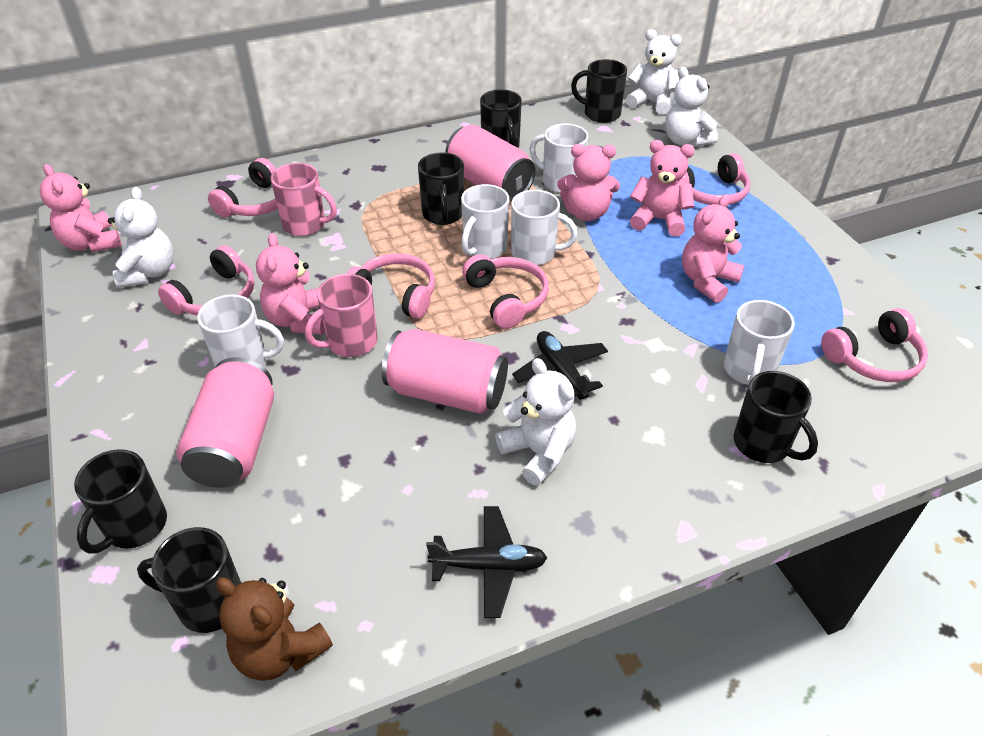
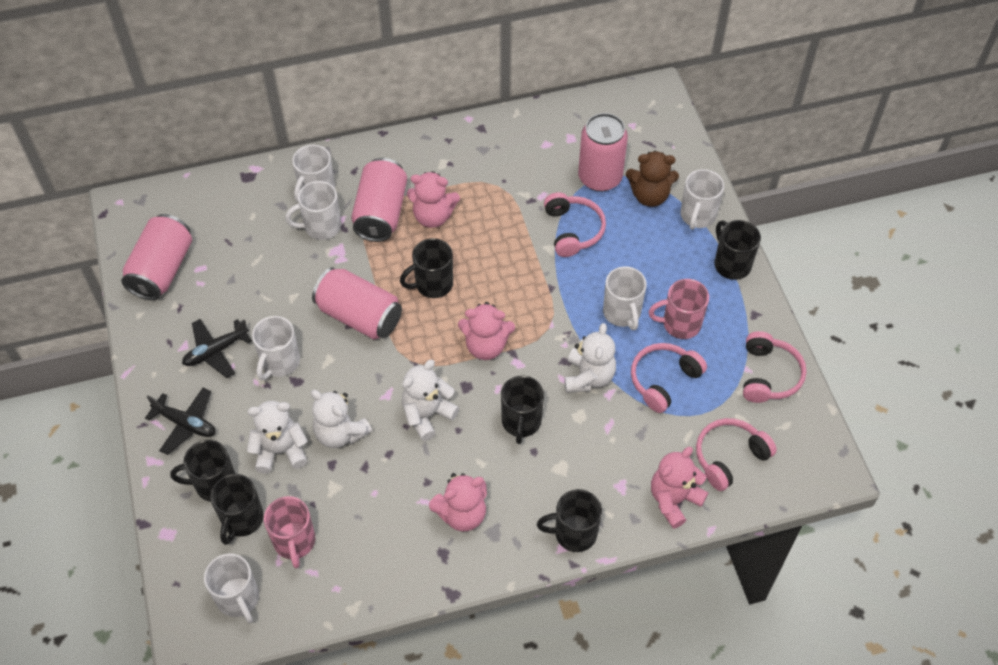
pink can: 3 -> 4
pink headphones: 6 -> 4
pink teddy bear: 5 -> 4
white mug: 5 -> 6

